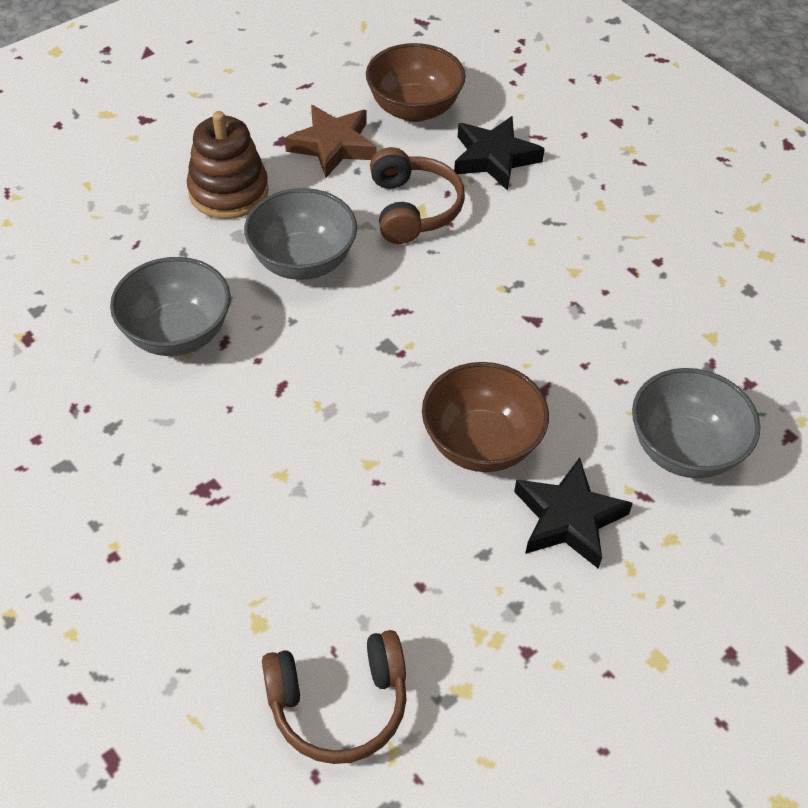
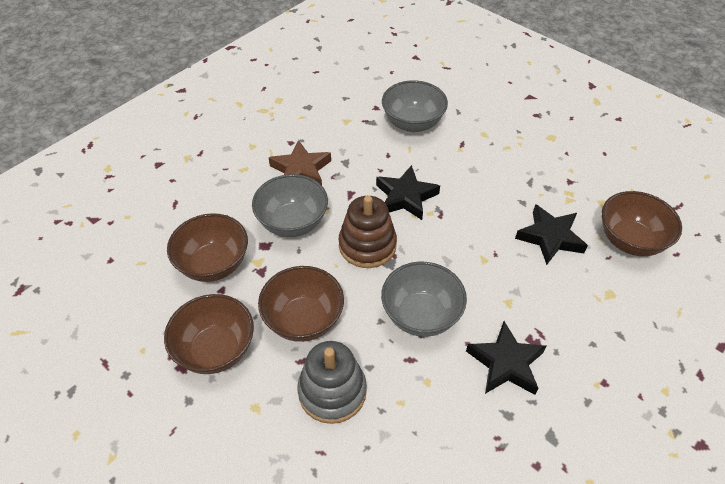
black star: 2 -> 3
brown bowl: 2 -> 4
brown headphones: 2 -> 0
grey stacking toy: 0 -> 1

